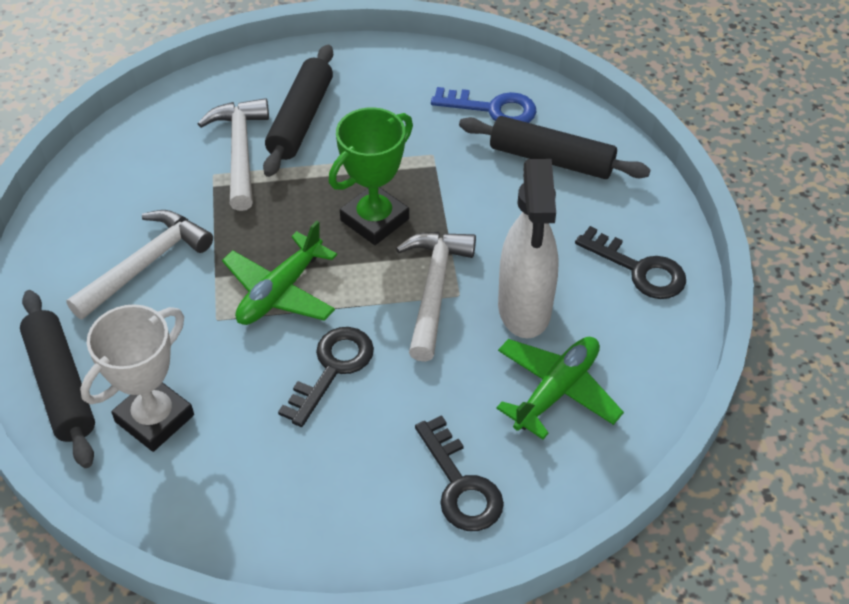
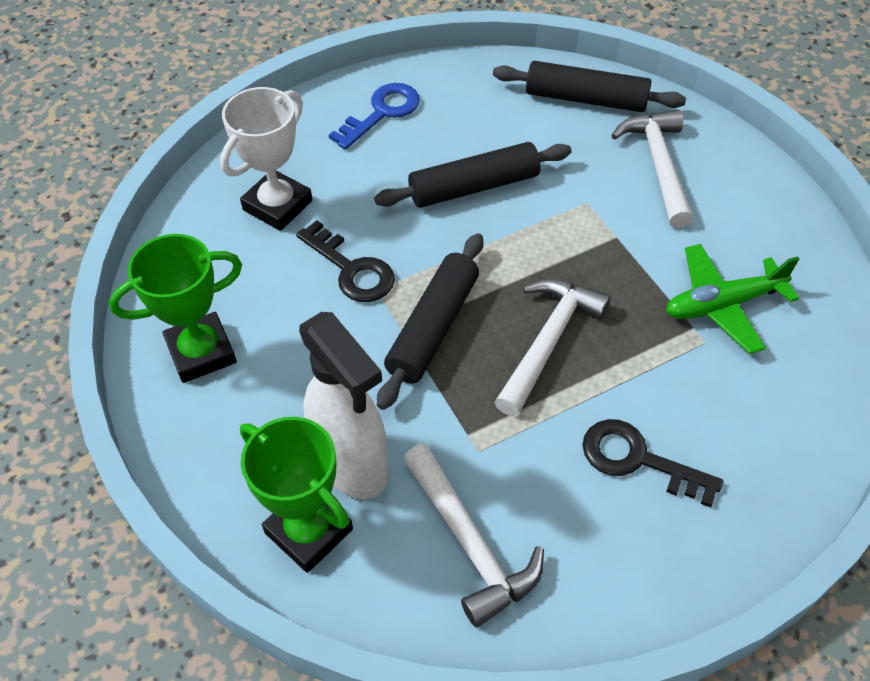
black key: 3 -> 2
green plane: 2 -> 1
green trophy: 1 -> 2

